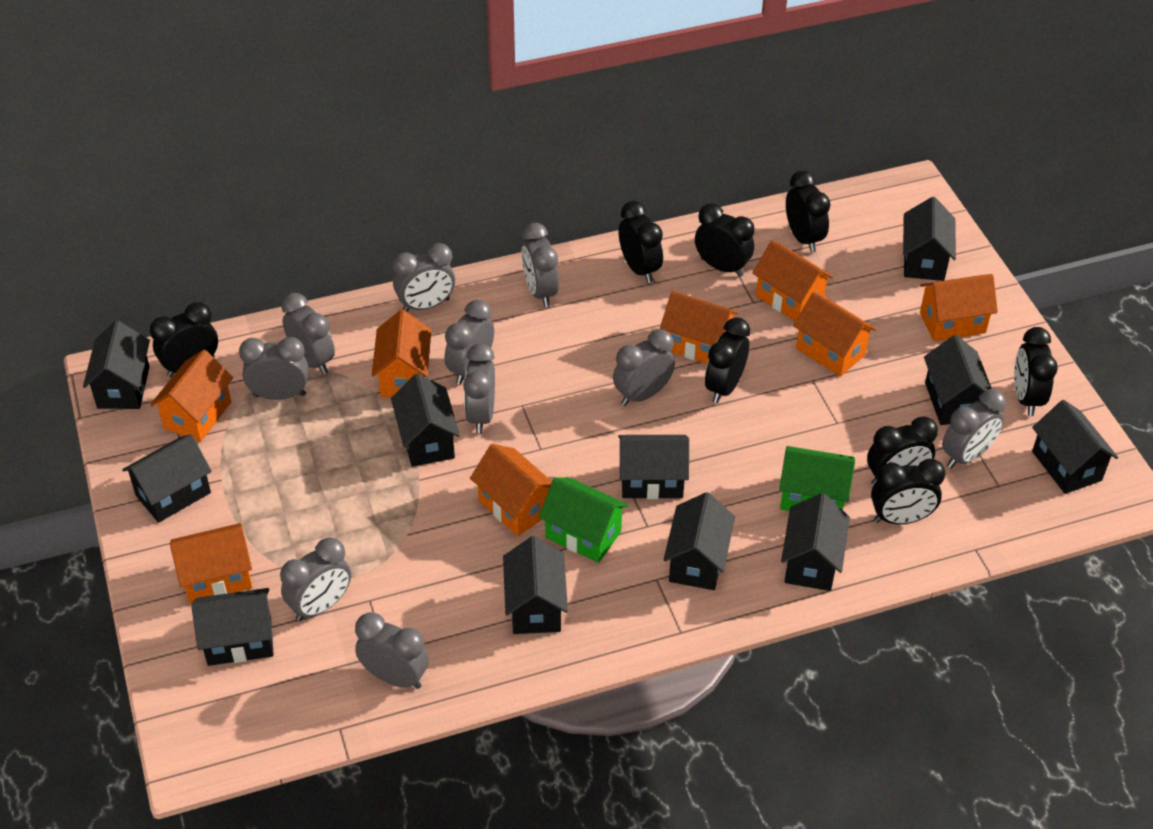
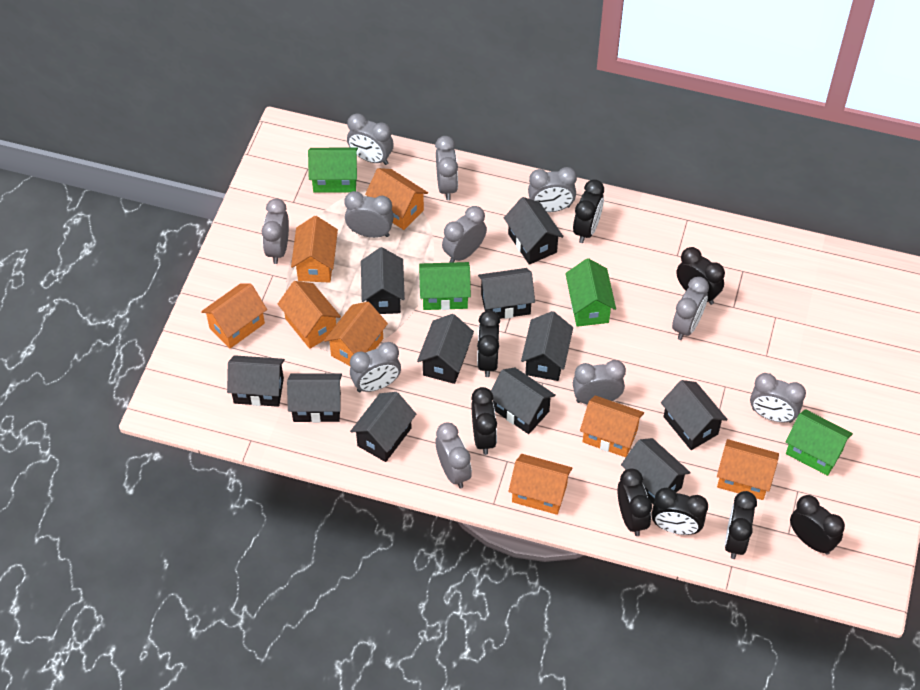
green house: 2 -> 4
grey clock: 10 -> 11

